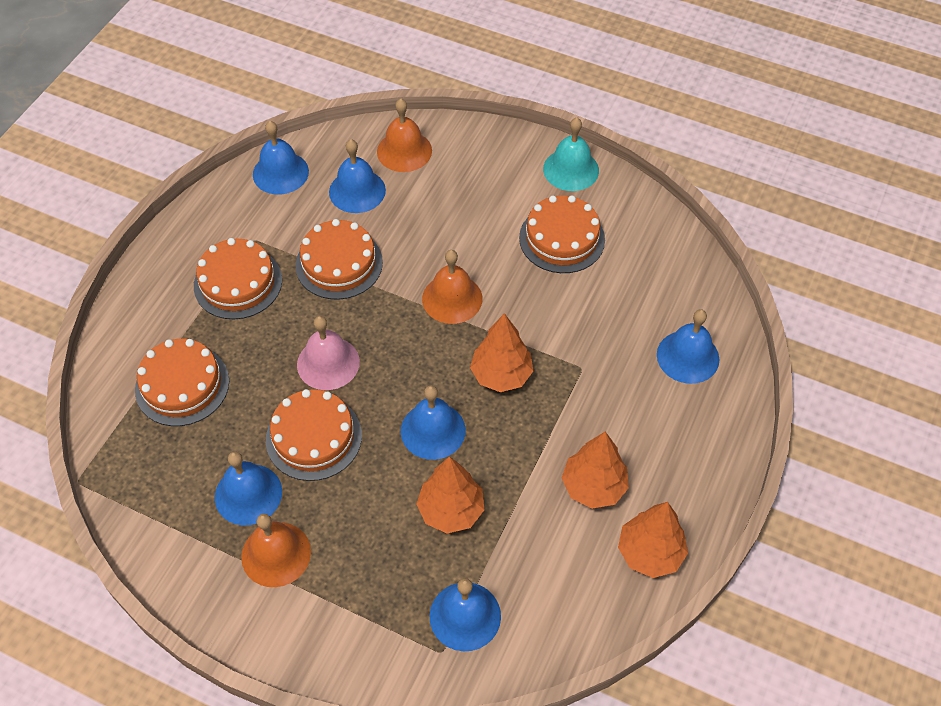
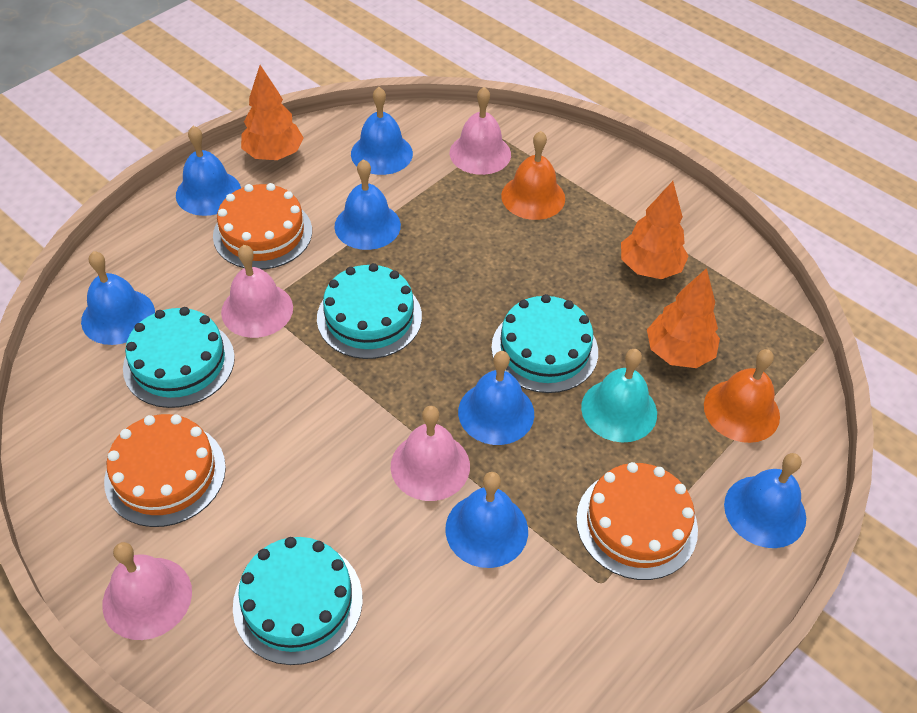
blue bell: 6 -> 7
orange bell: 3 -> 2
orange cake: 5 -> 3
orange tree: 4 -> 3
pink bell: 1 -> 4
turquoise cake: 0 -> 4

